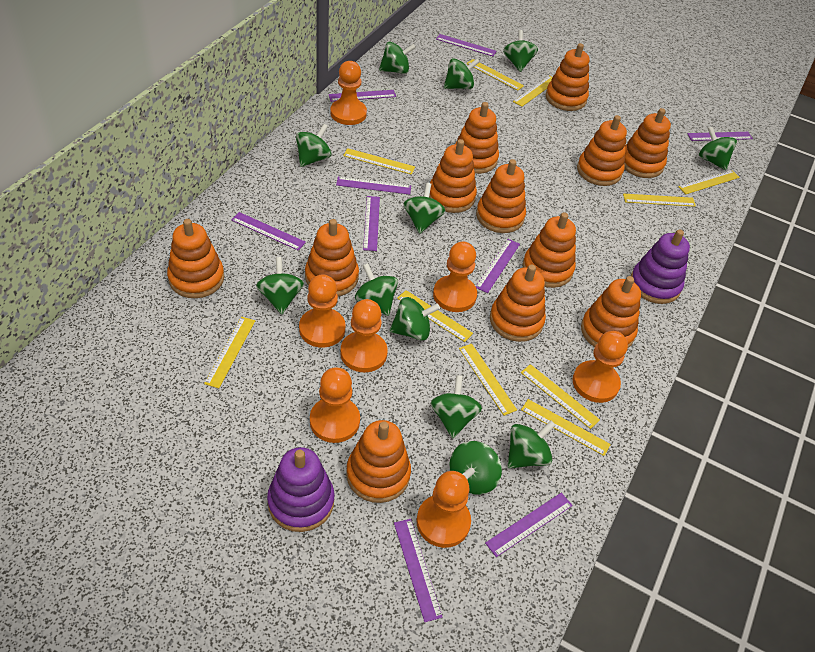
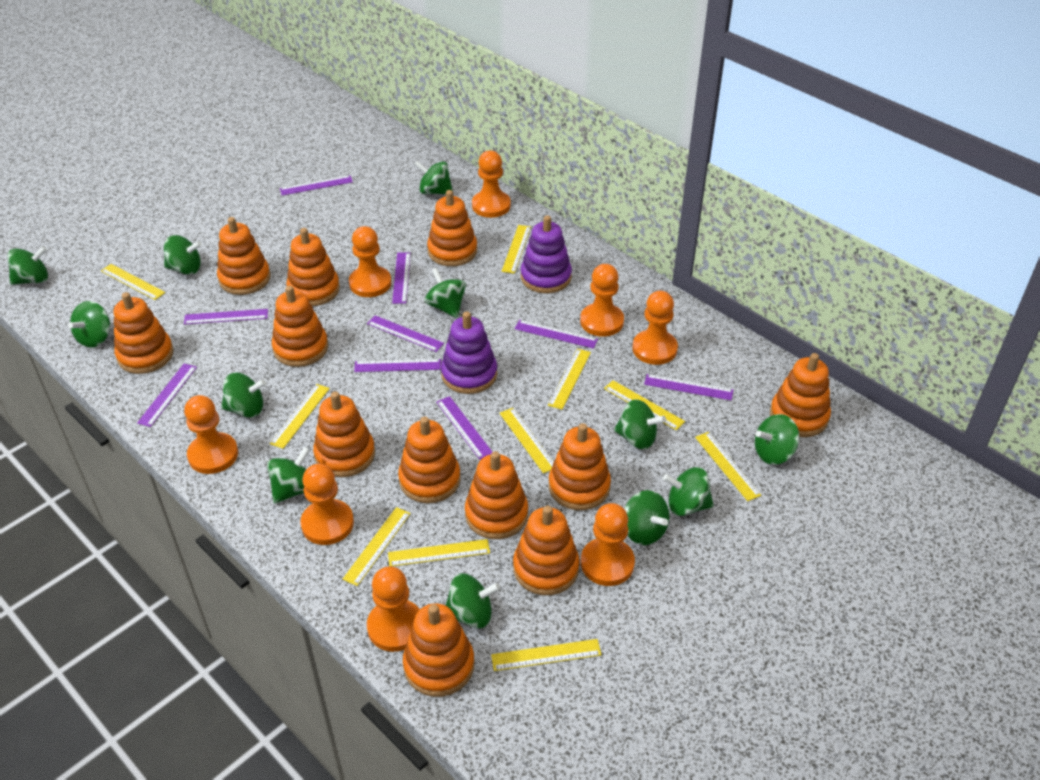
orange pawn: 7 -> 8

